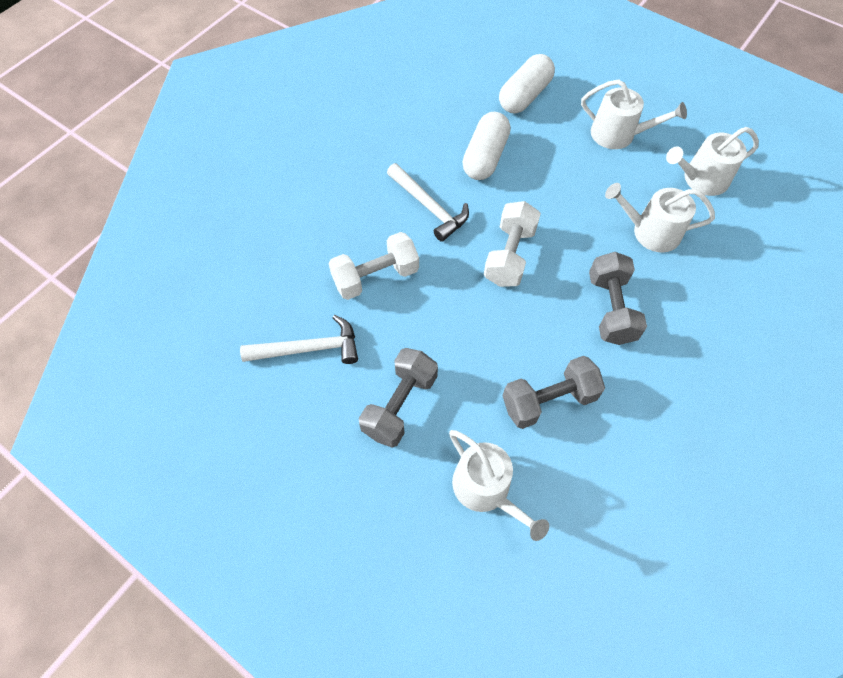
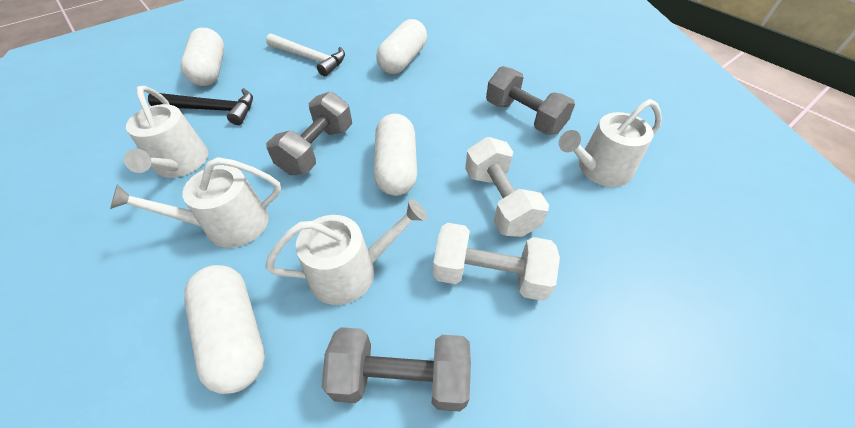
black hammer: 0 -> 1
white capsule: 2 -> 4
white hammer: 2 -> 1

